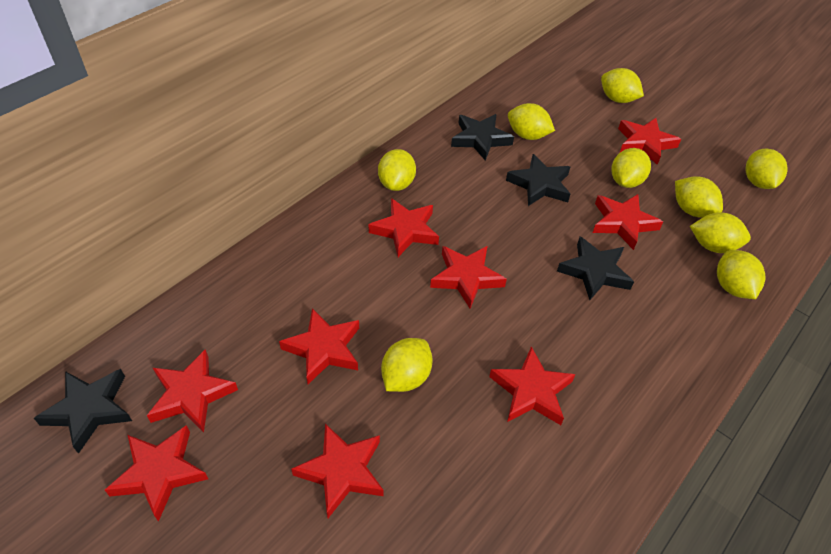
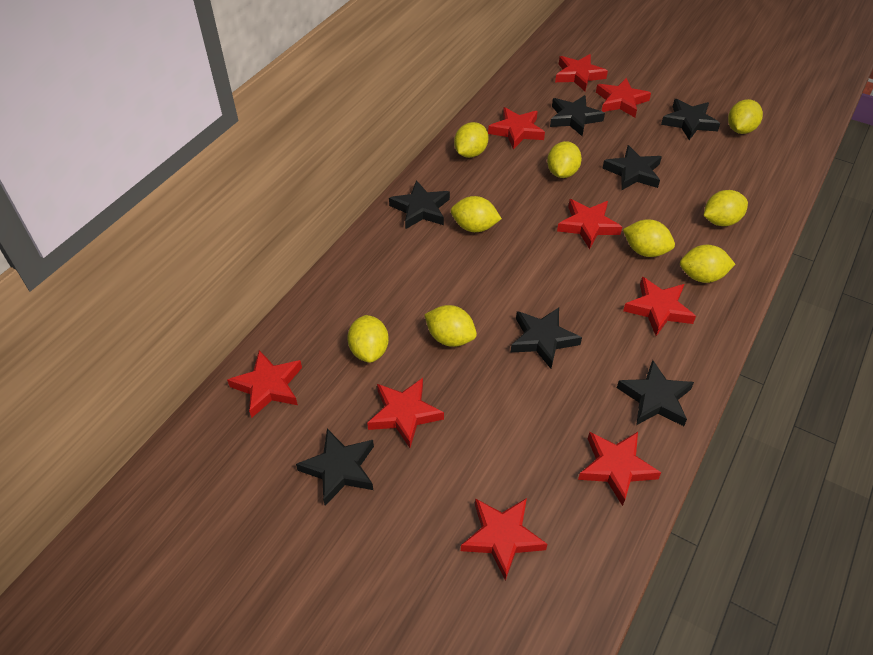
black star: 4 -> 7

